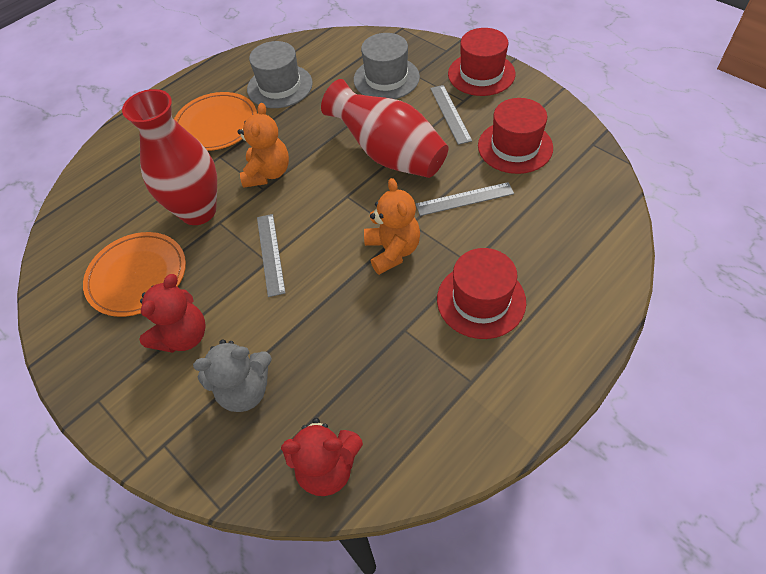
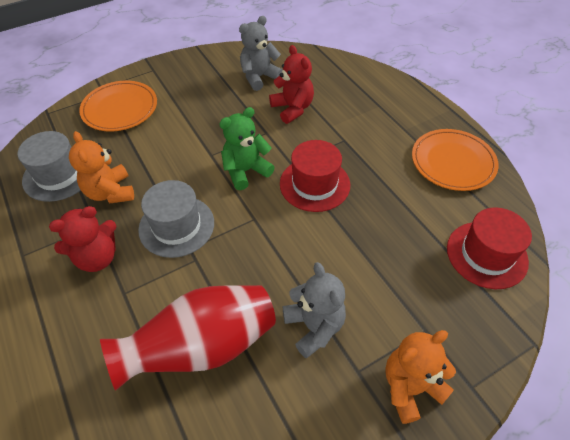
green teddy bear: 0 -> 1
grey ruler: 3 -> 0
grey teddy bear: 1 -> 2
red hat: 3 -> 2
red vase: 2 -> 1

